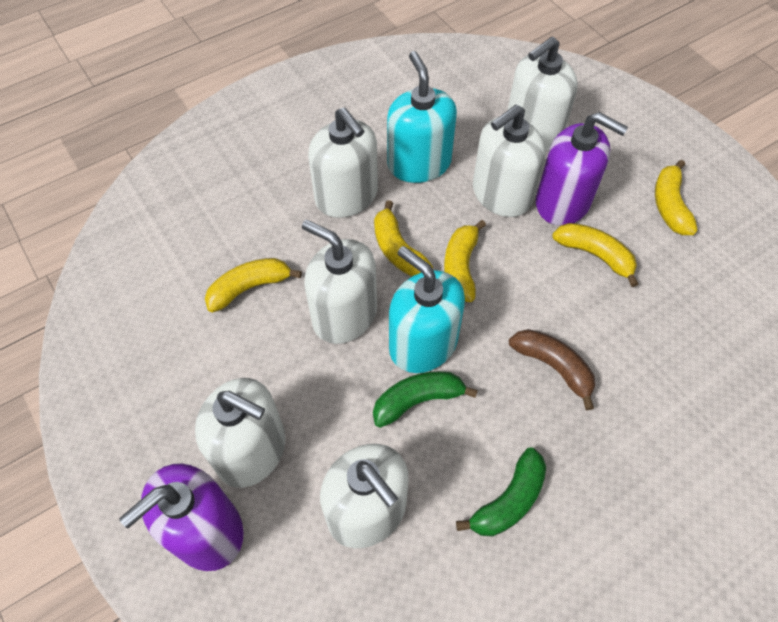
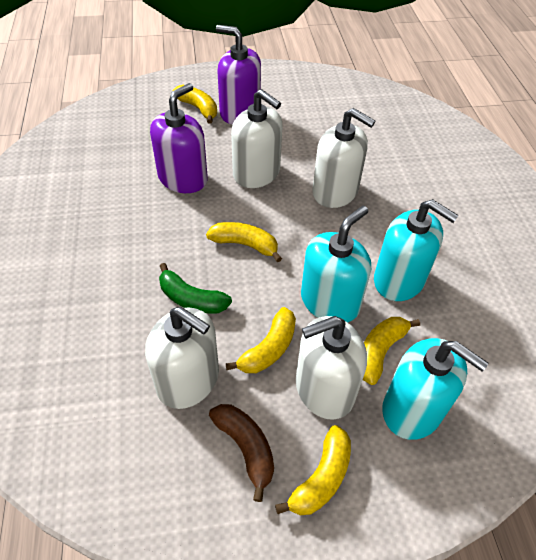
green banana: 2 -> 1
turquoise soap dispenser: 2 -> 3
white soap dispenser: 6 -> 4

